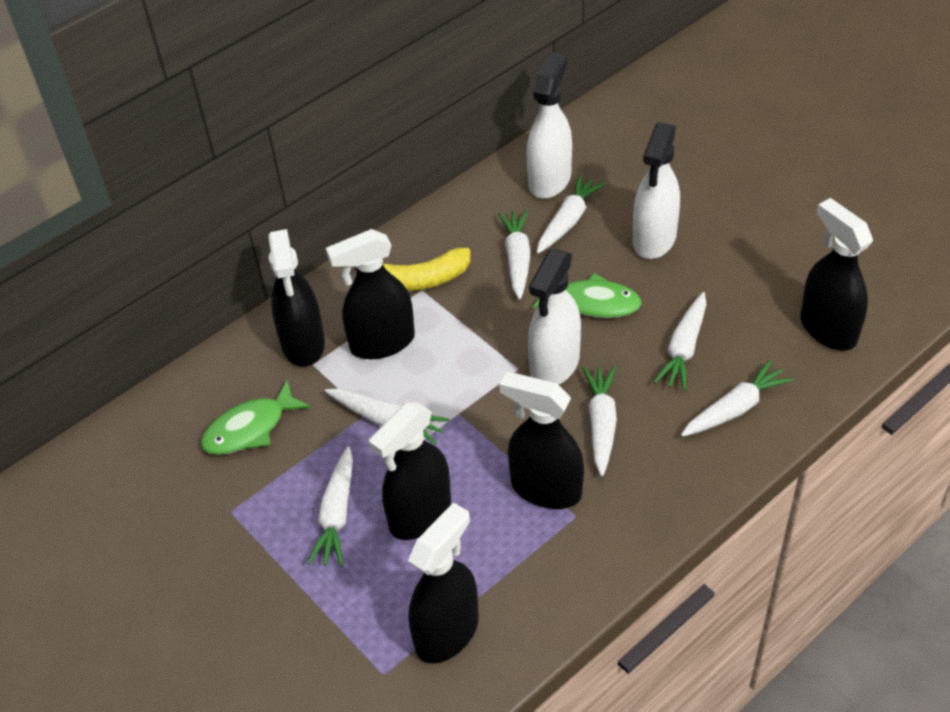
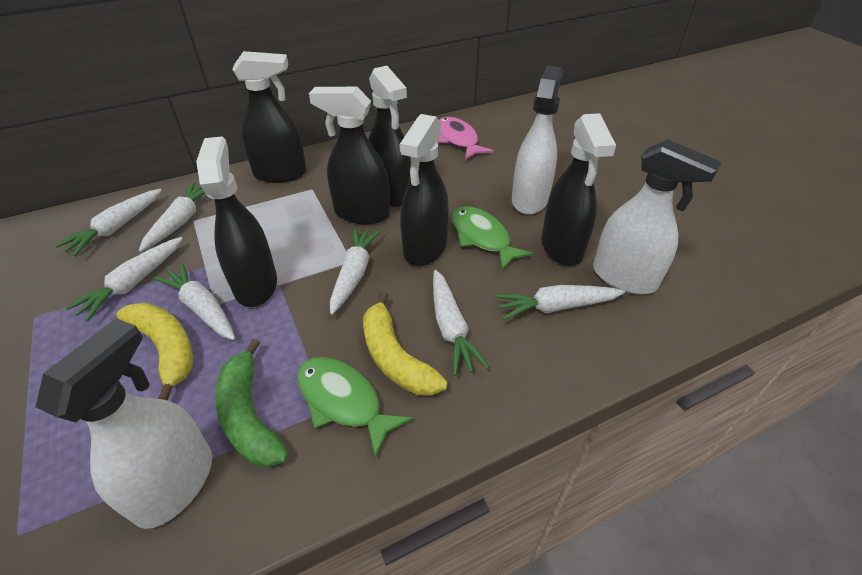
green banana: 0 -> 1
pink fish: 0 -> 1
yellow banana: 1 -> 2

